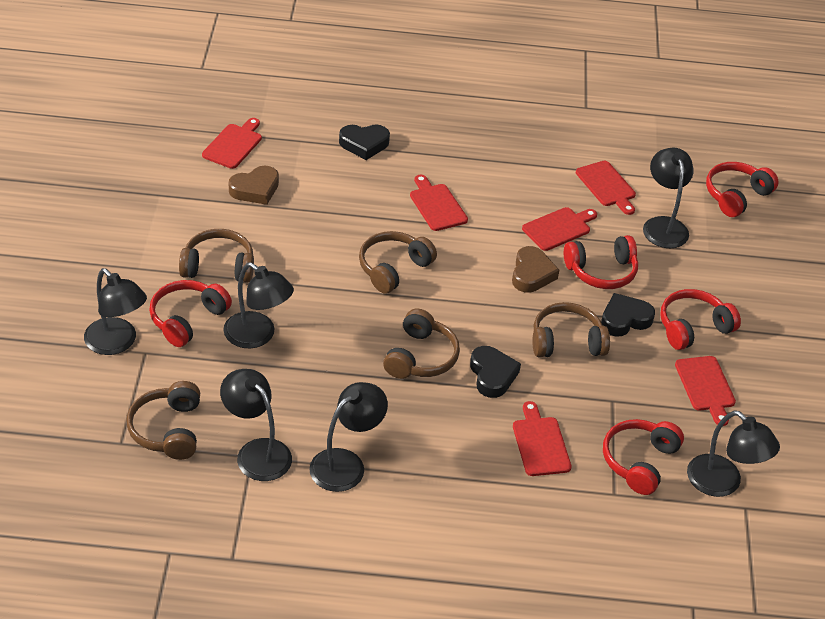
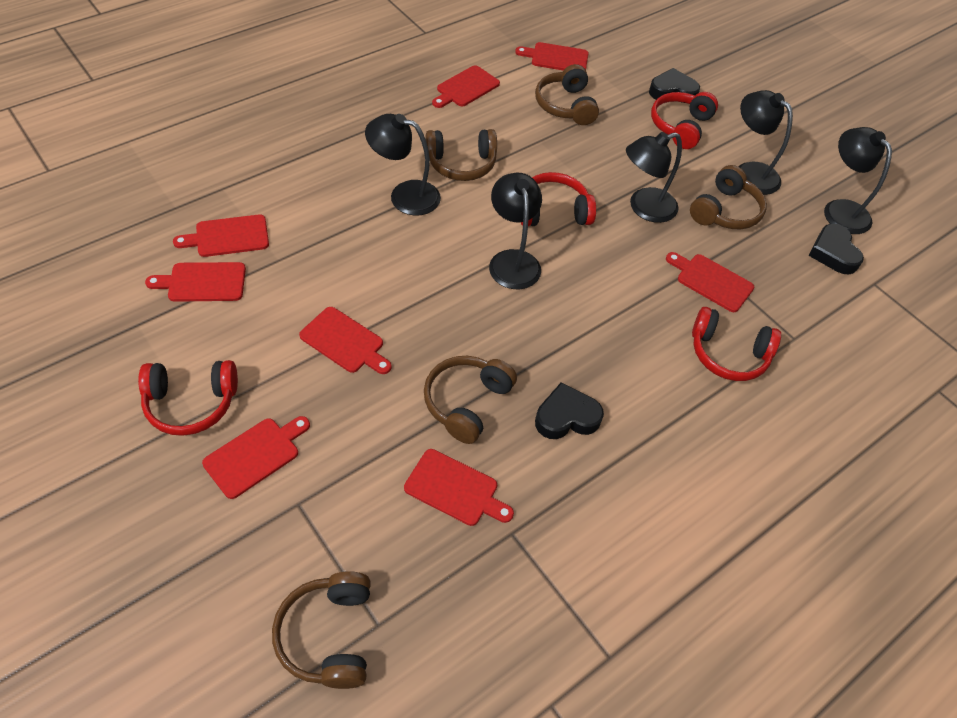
black lamp: 6 -> 5
brown heart: 2 -> 0
red cutting board: 6 -> 8
red headphones: 5 -> 4

